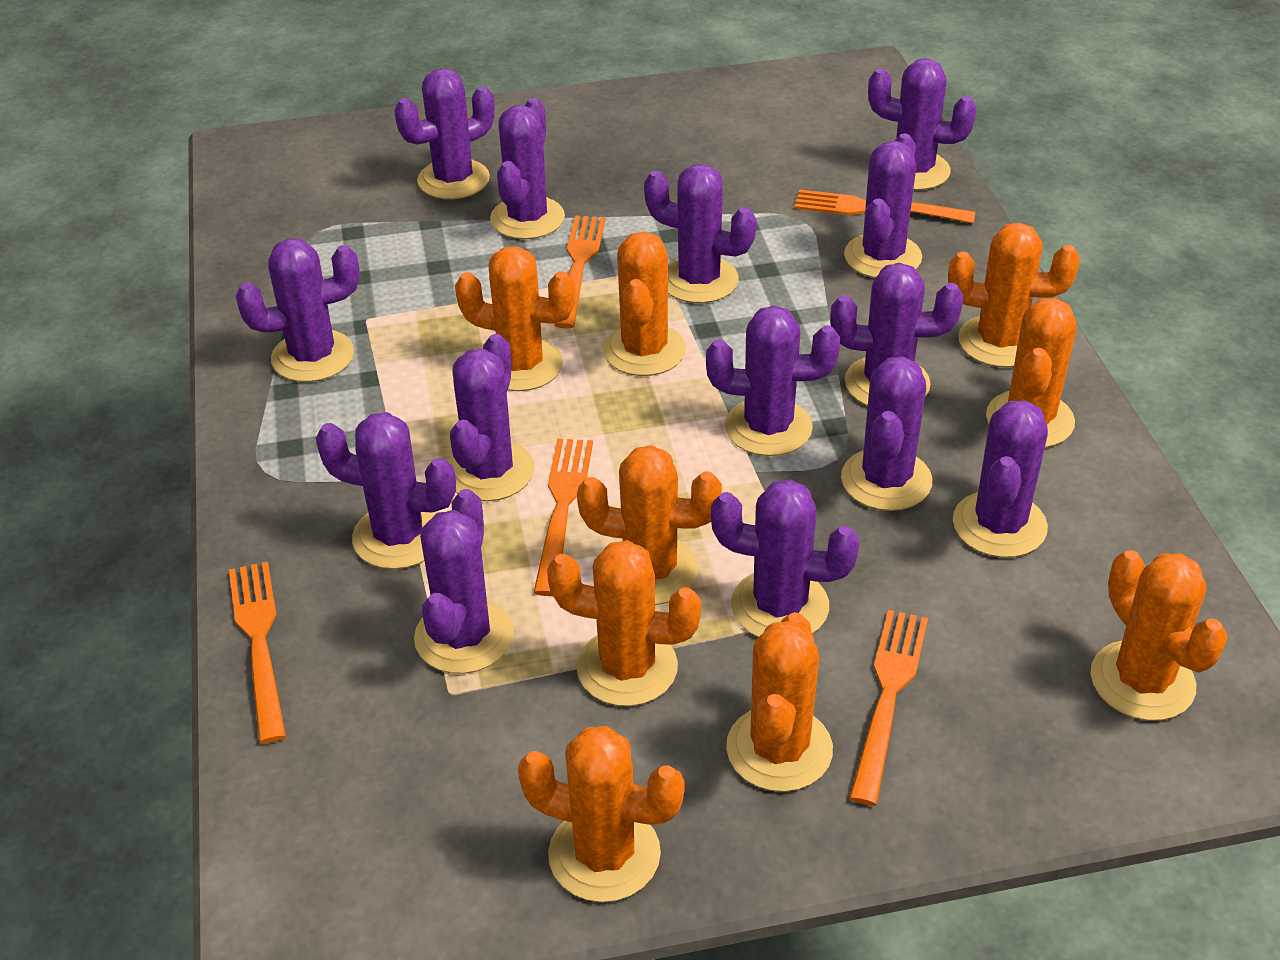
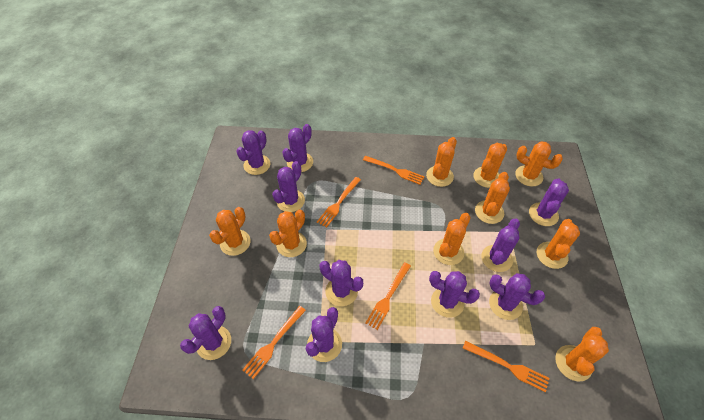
purple cactus: 14 -> 10

